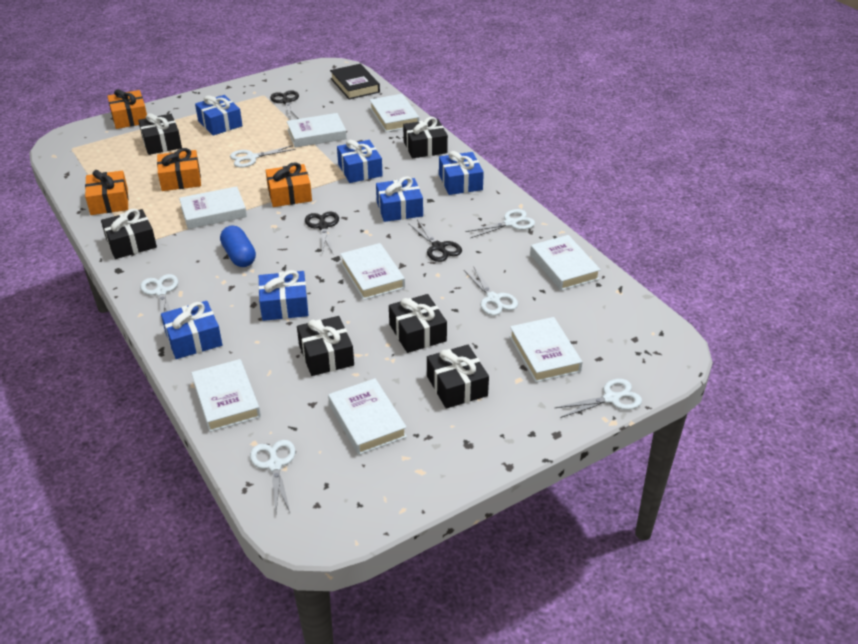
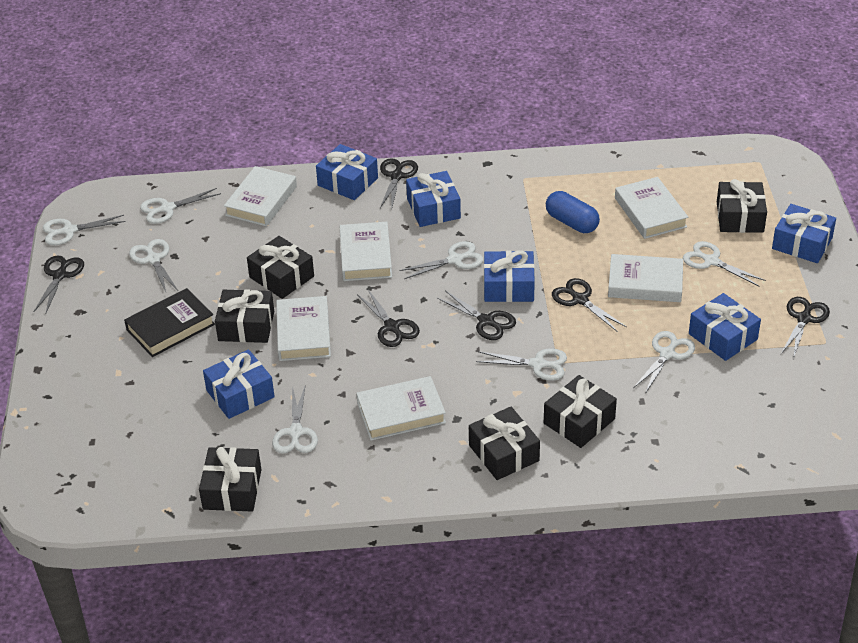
black scissors: 3 -> 6
orange gift: 4 -> 0
white book: 8 -> 6
white scissors: 6 -> 8

